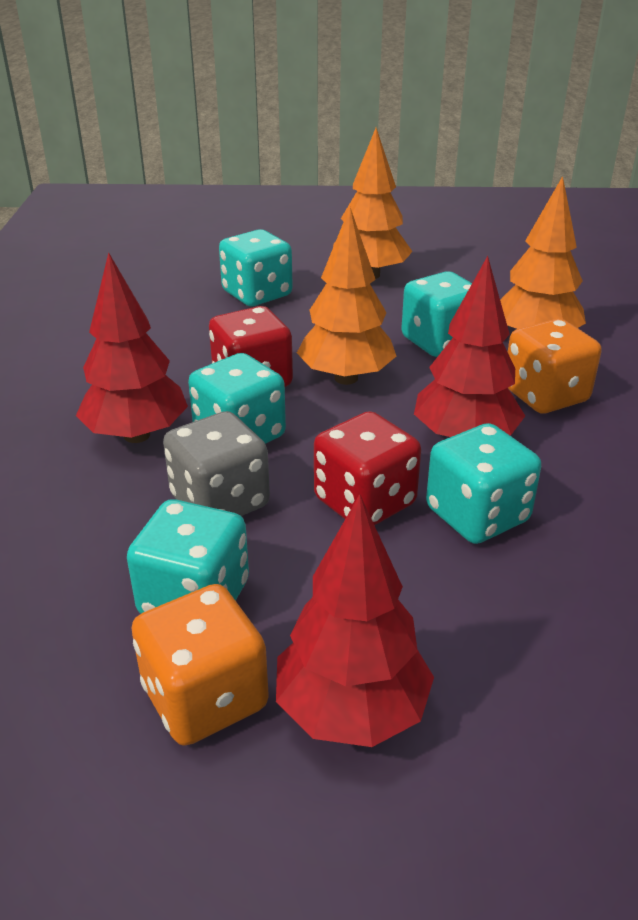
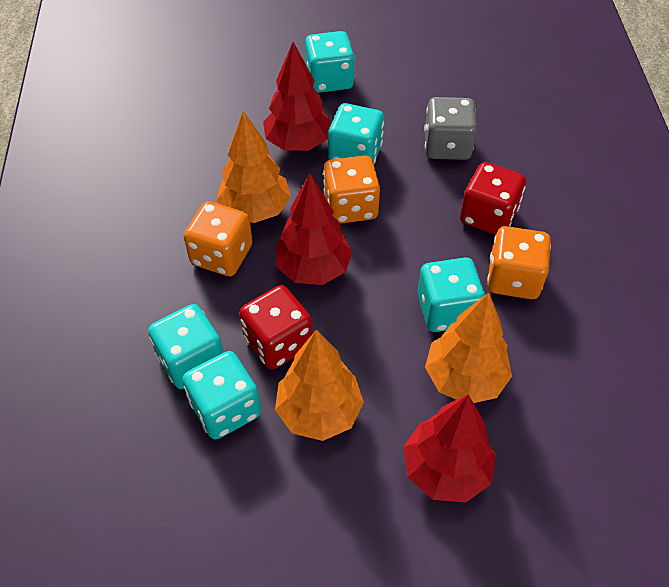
orange dice: 2 -> 3

